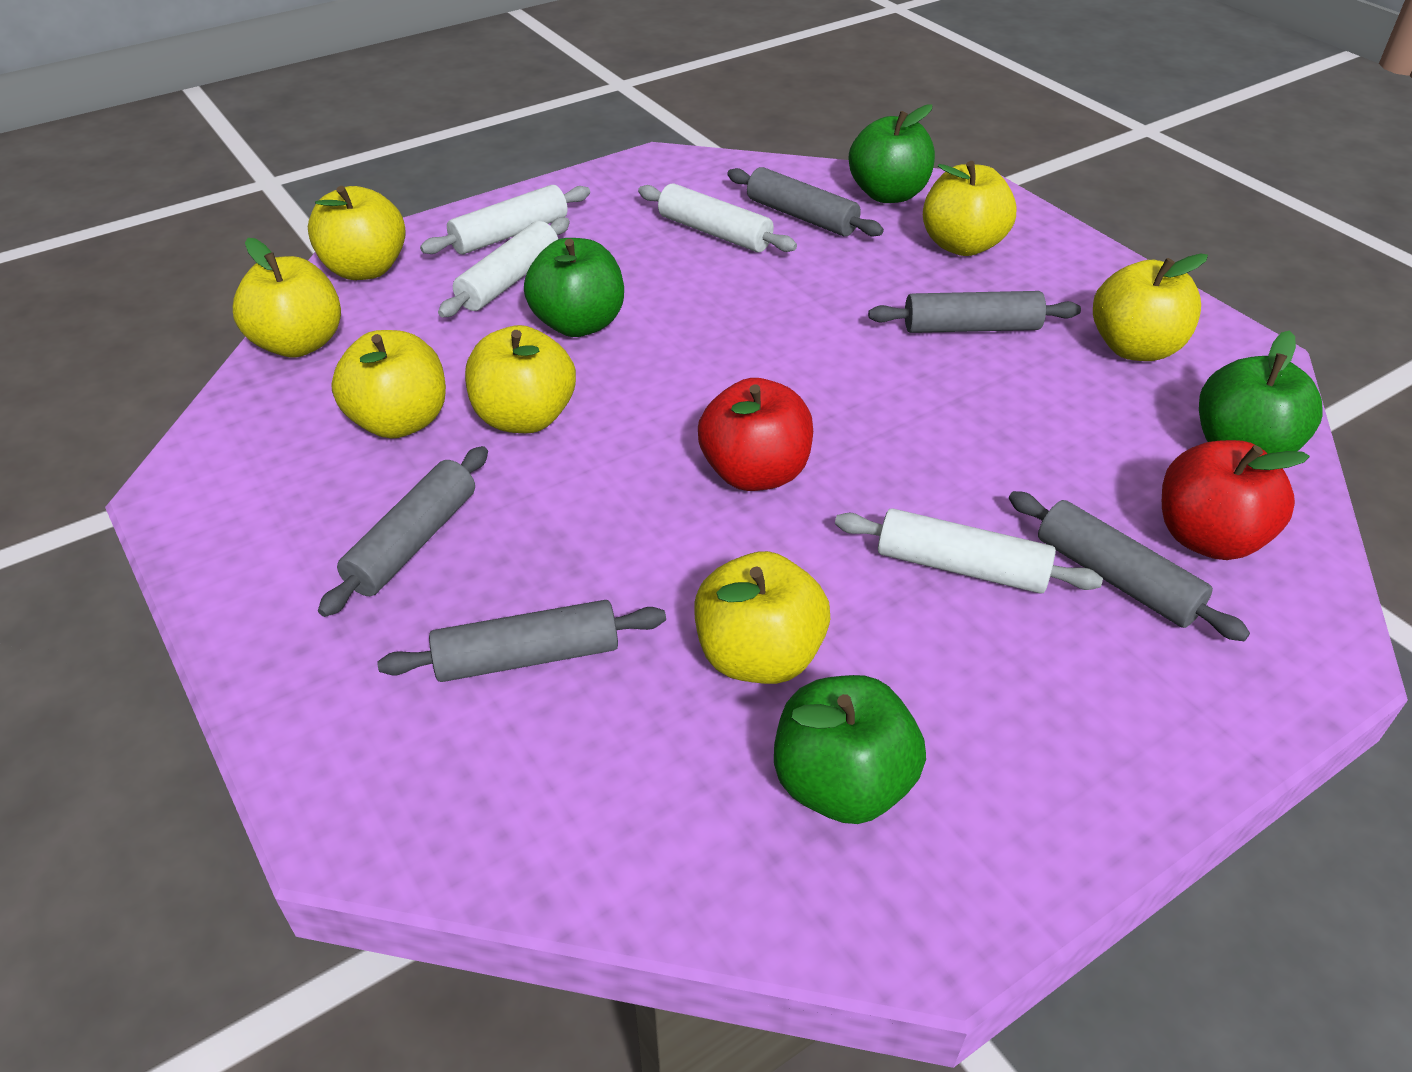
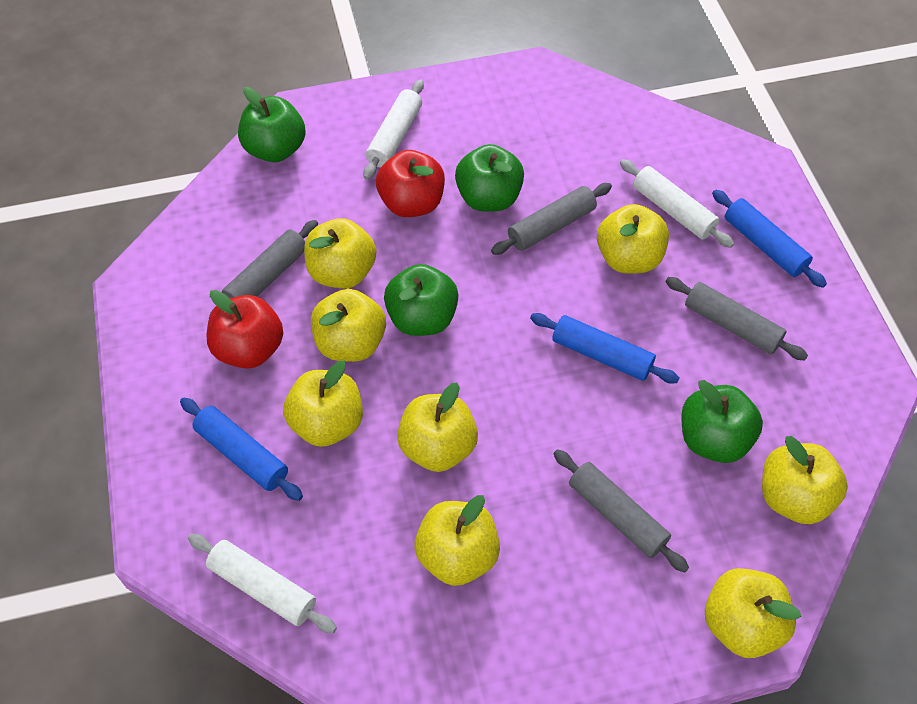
blue rolling pin: 0 -> 3
grey rolling pin: 5 -> 4
white rolling pin: 4 -> 3
yellow apple: 7 -> 8

